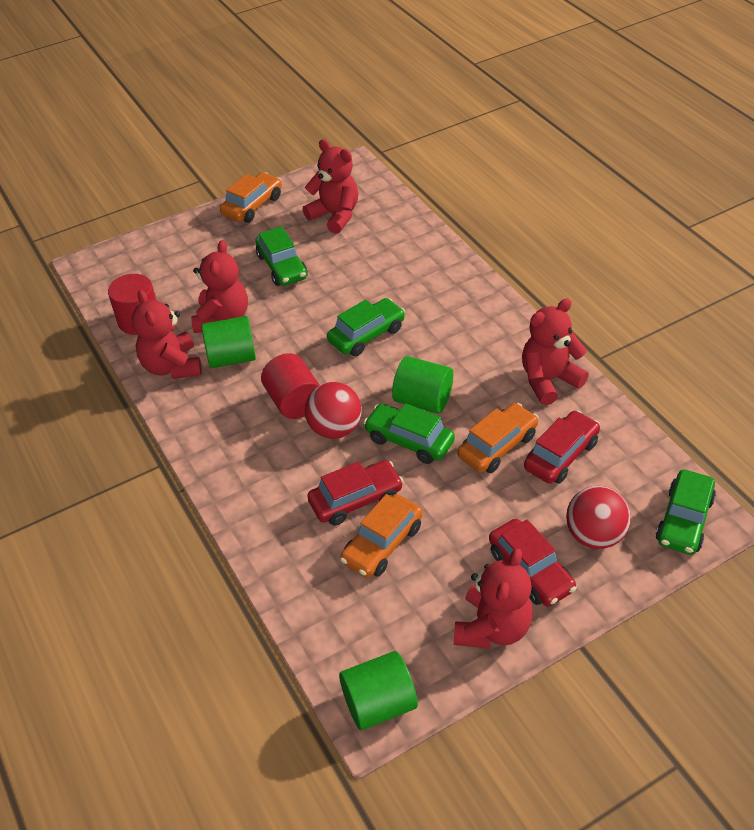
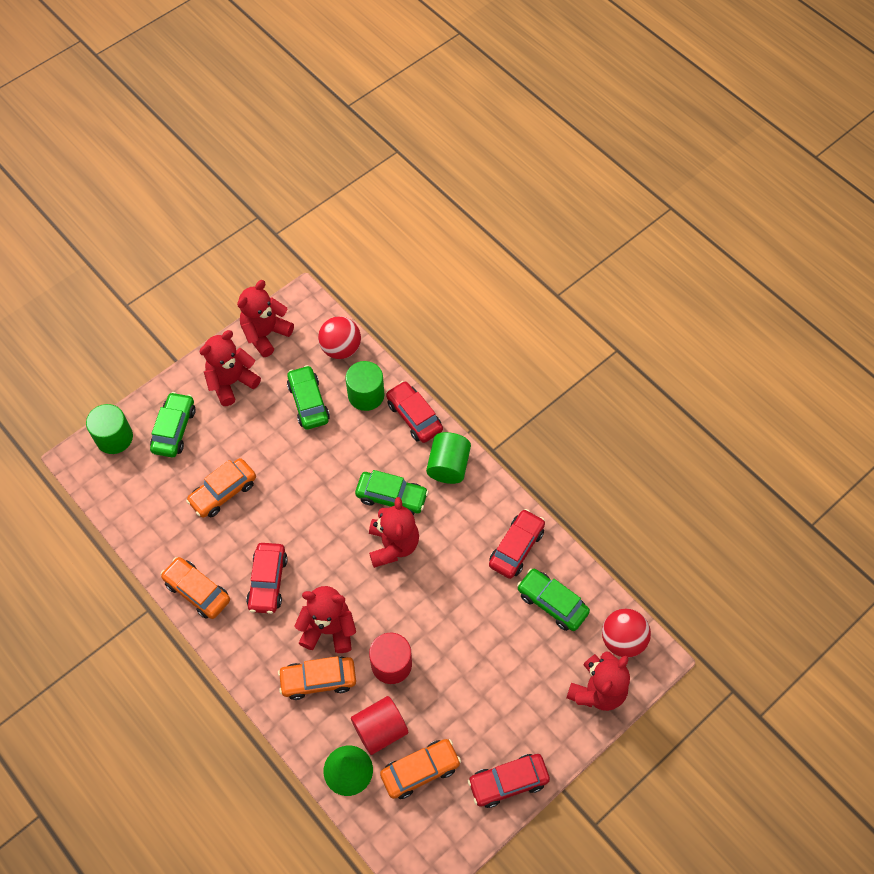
green cone: 0 -> 1
orange car: 3 -> 4
red car: 3 -> 4

